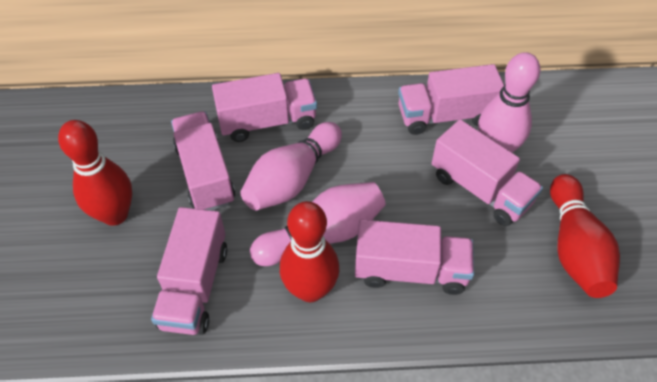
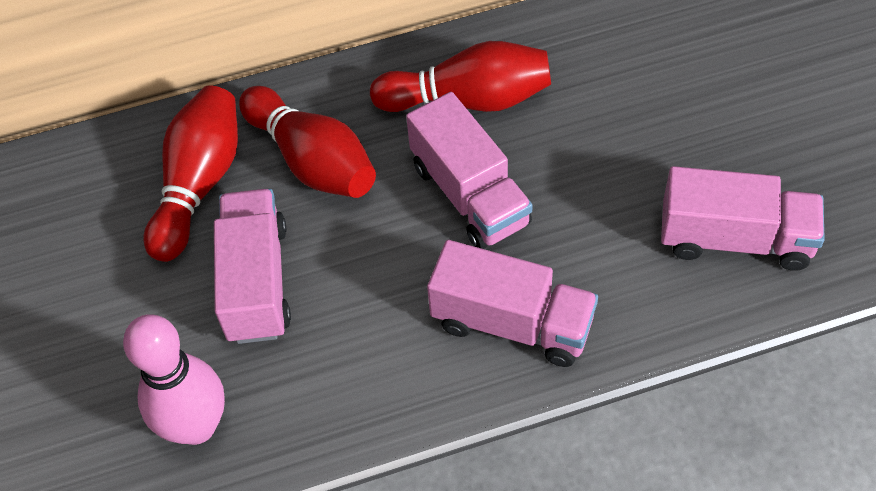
pink bowling pin: 3 -> 1
pink truck: 6 -> 4

